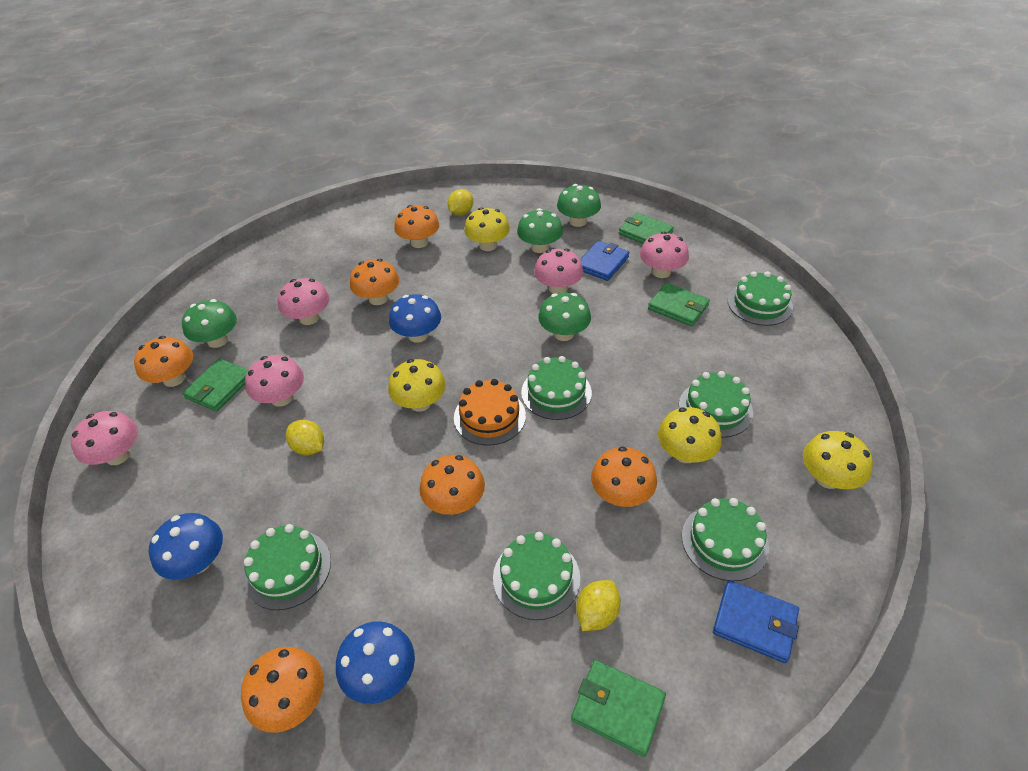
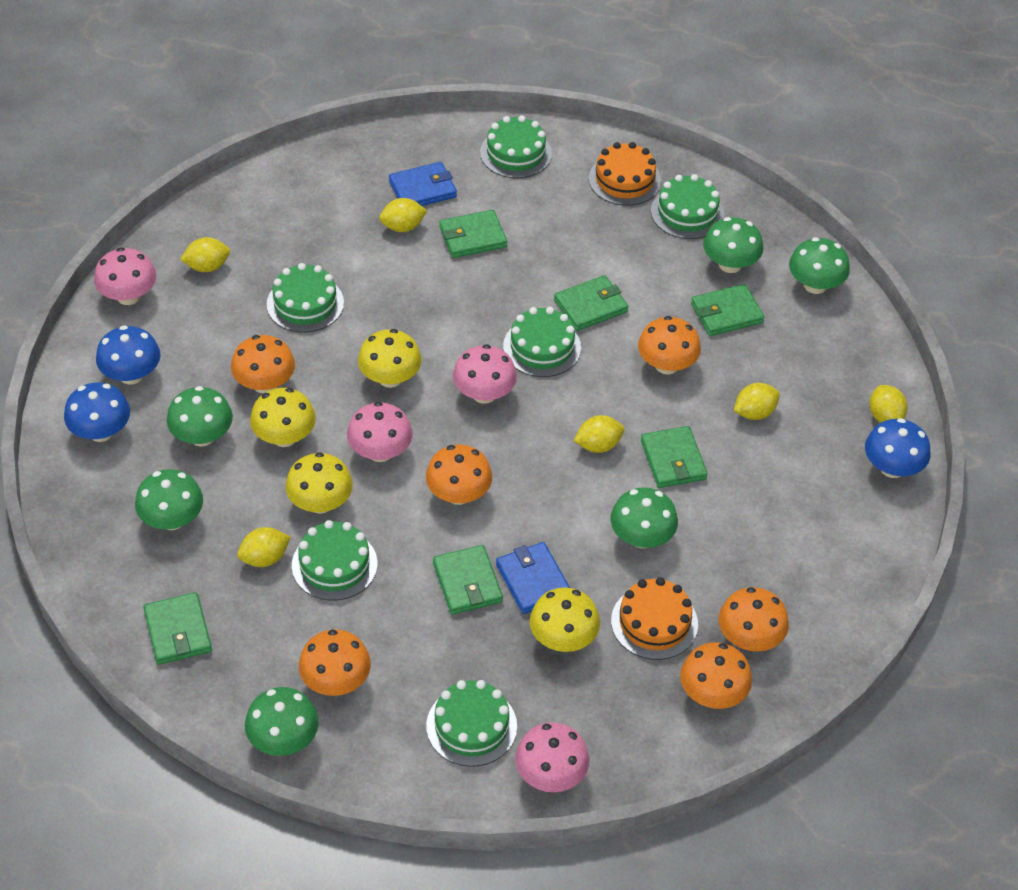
green mushroom: 4 -> 6
green wallet: 4 -> 6
orange cake: 1 -> 2
pink mushroom: 5 -> 4
yellow lemon: 3 -> 6

